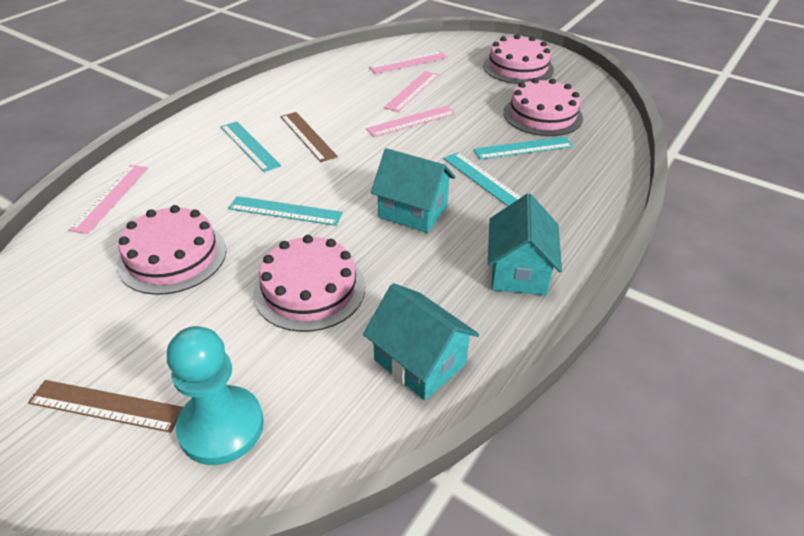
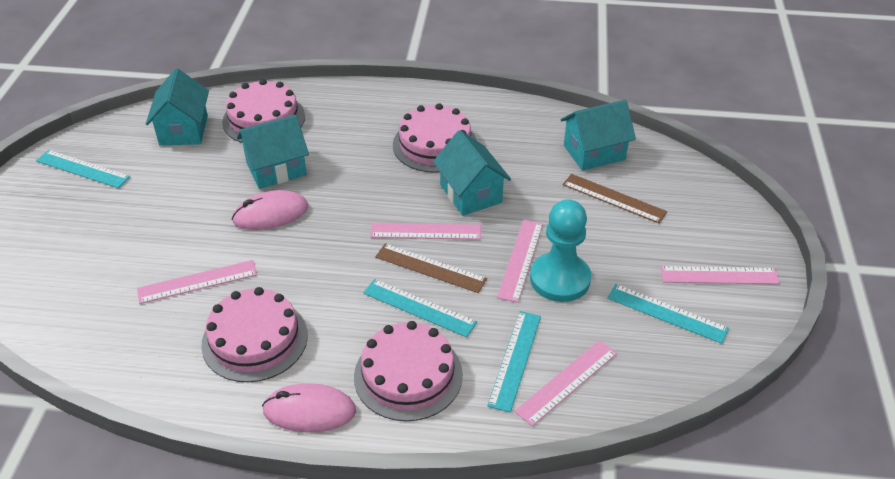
pink mouse: 0 -> 2
pink ruler: 4 -> 5
turquoise house: 3 -> 4

